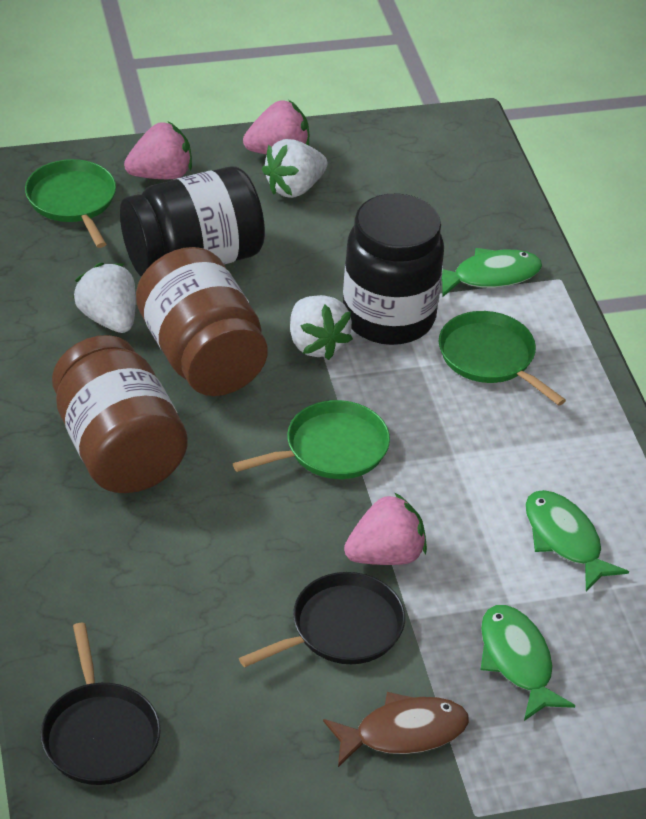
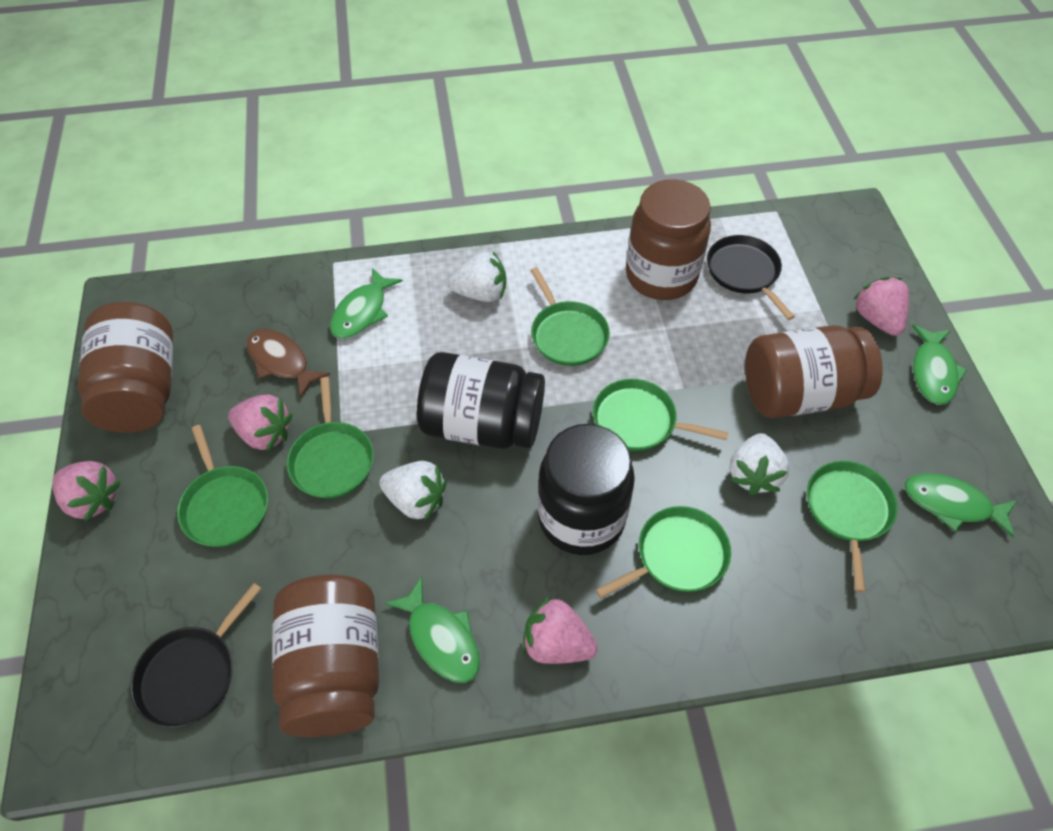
brown jar: 2 -> 4
green fish: 3 -> 4
green pan: 3 -> 6
pink strawberry: 3 -> 4

